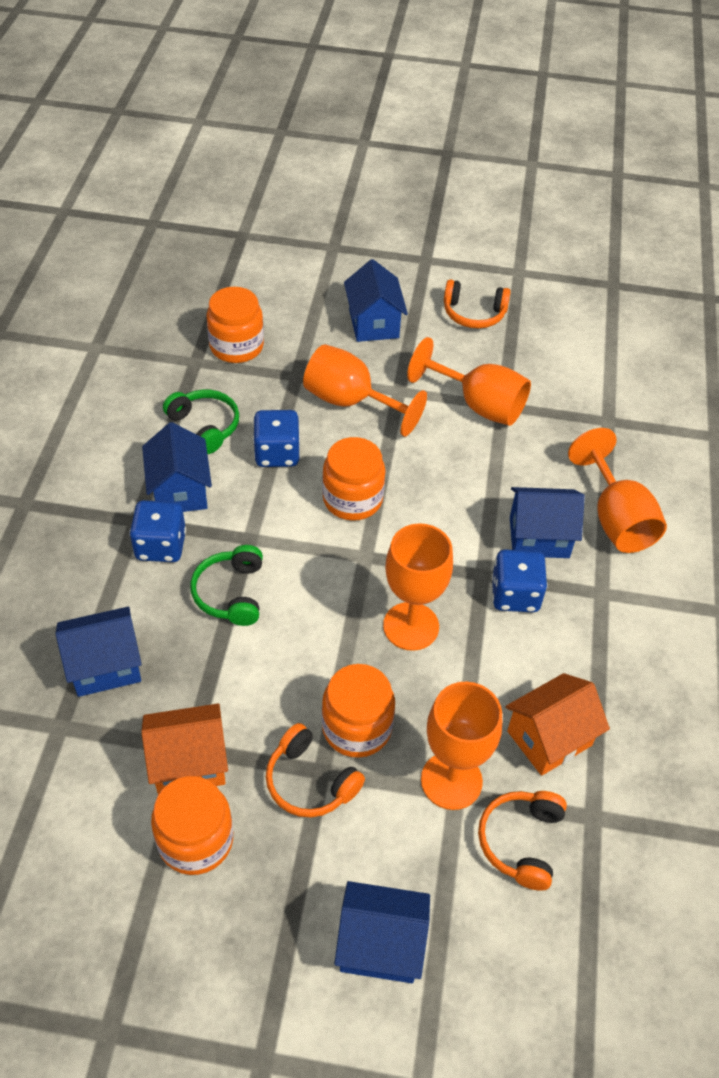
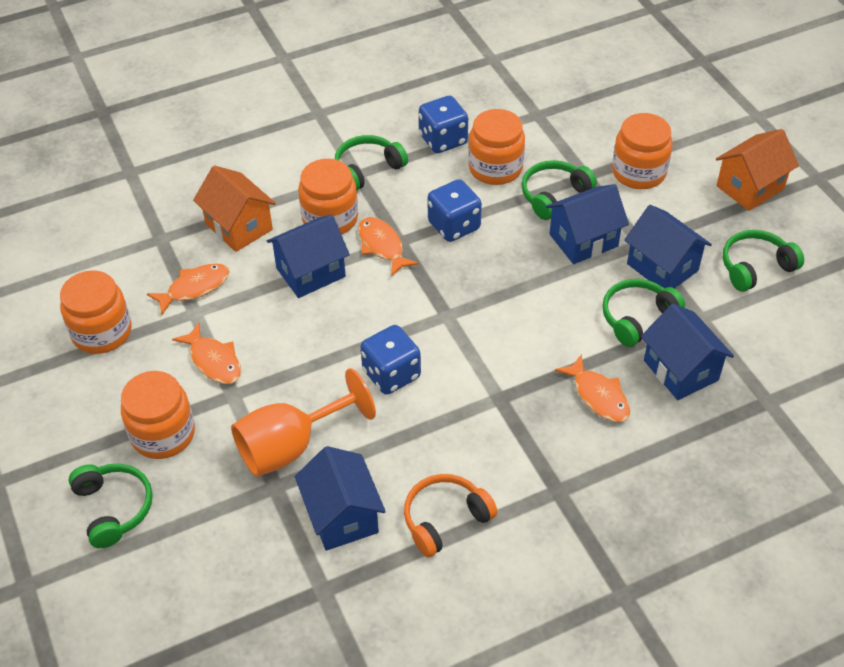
green headphones: 2 -> 5
orange fish: 0 -> 4
orange goblet: 5 -> 1
orange headphones: 3 -> 1
orange jar: 4 -> 5

